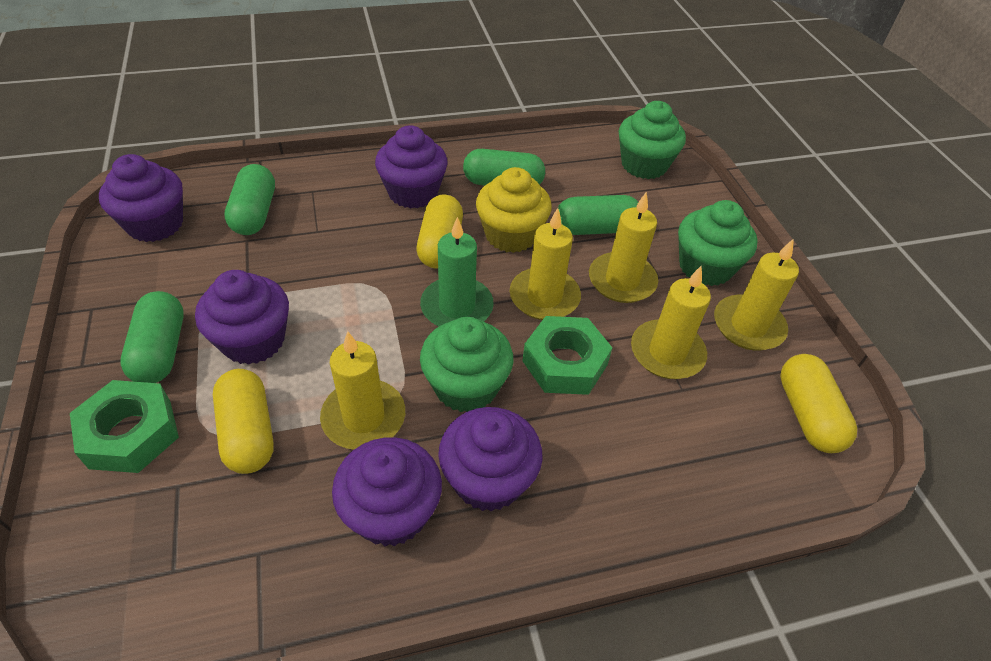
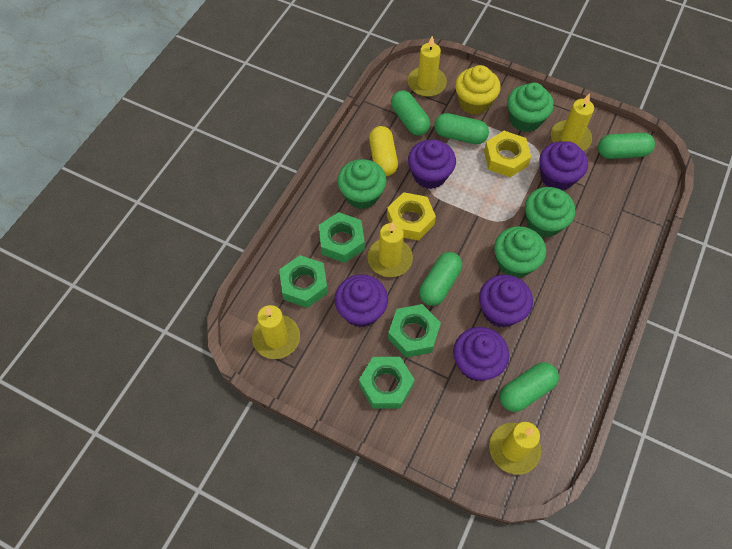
green candle: 1 -> 0
green capsule: 4 -> 5
green cupcake: 3 -> 4
green nut: 2 -> 4
yellow capsule: 3 -> 1
yellow nut: 0 -> 2

